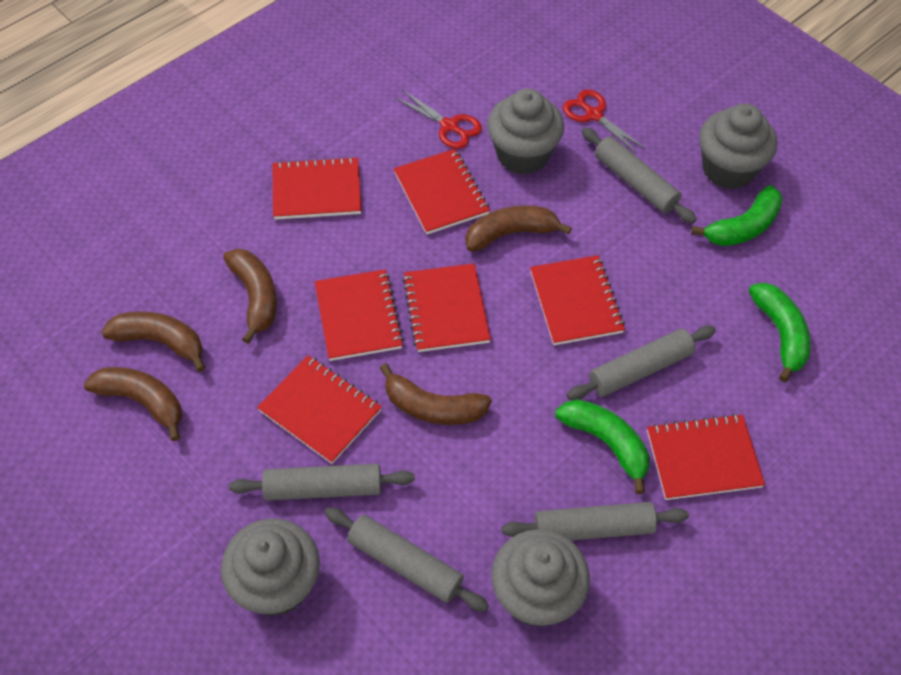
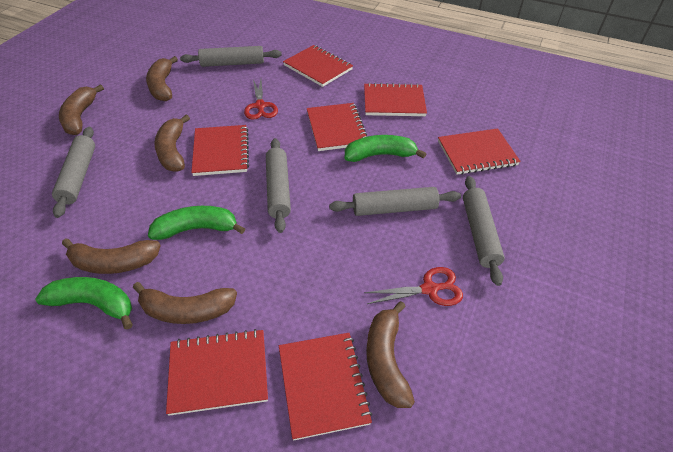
brown banana: 5 -> 6
grey cupcake: 4 -> 0

